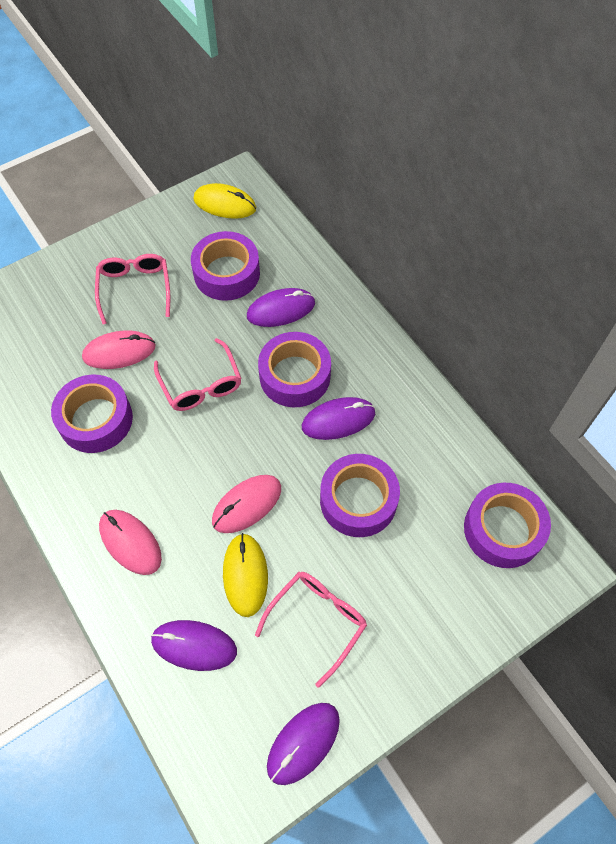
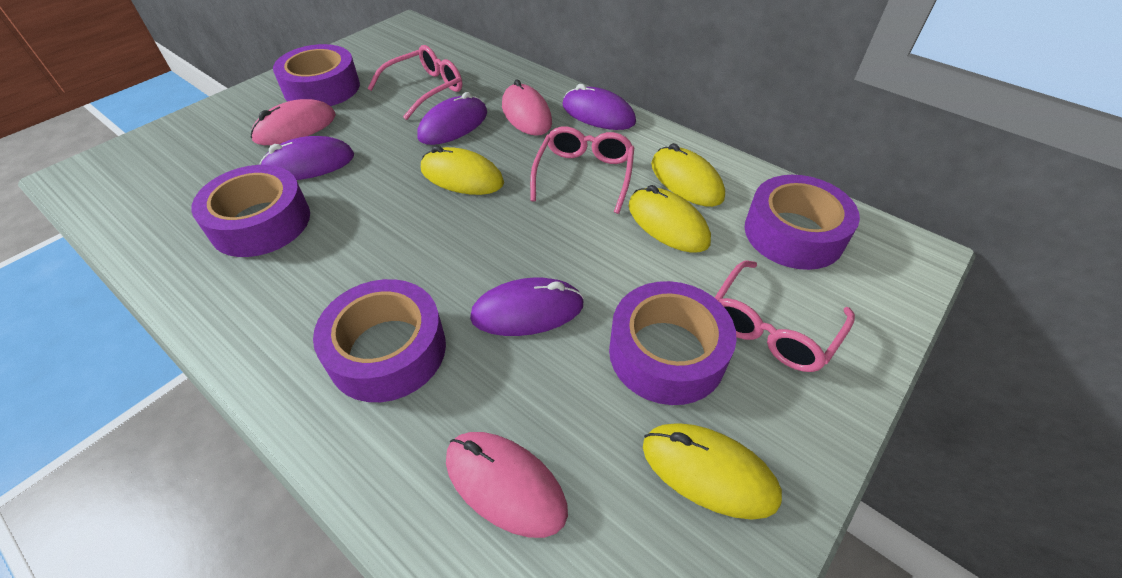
yellow mouse: 2 -> 4

